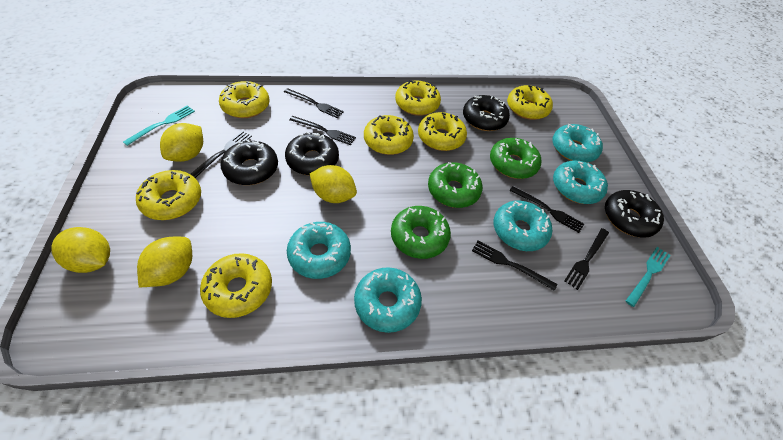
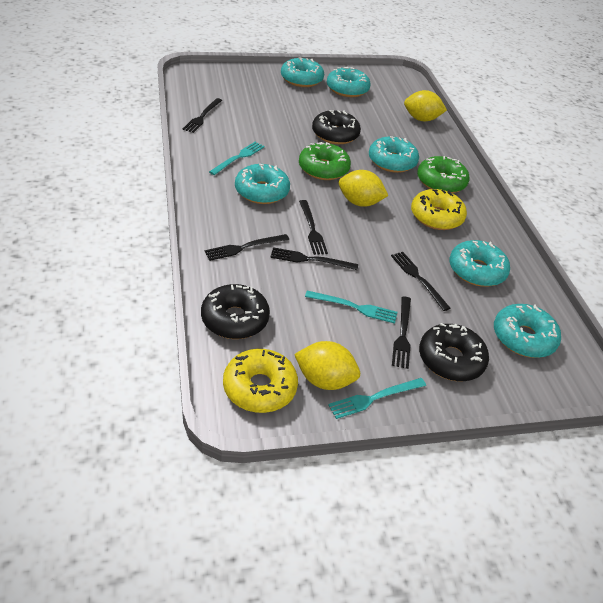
black donut: 4 -> 3
green donut: 3 -> 2
turquoise donut: 5 -> 6
turquoise fork: 2 -> 3
yellow donut: 7 -> 2
yellow lemon: 4 -> 3

